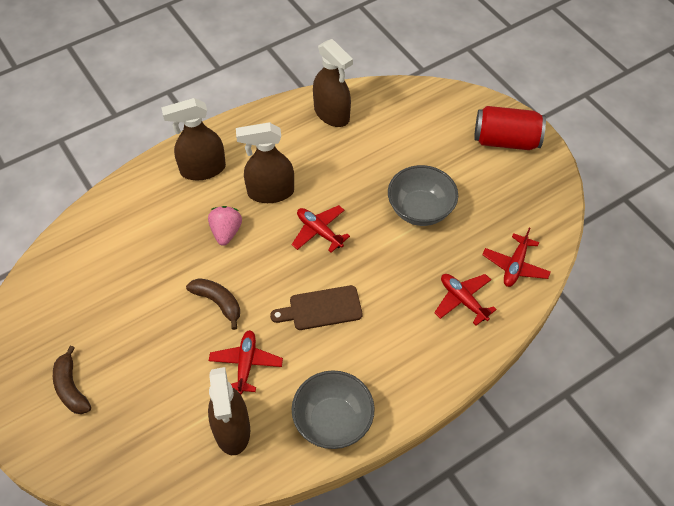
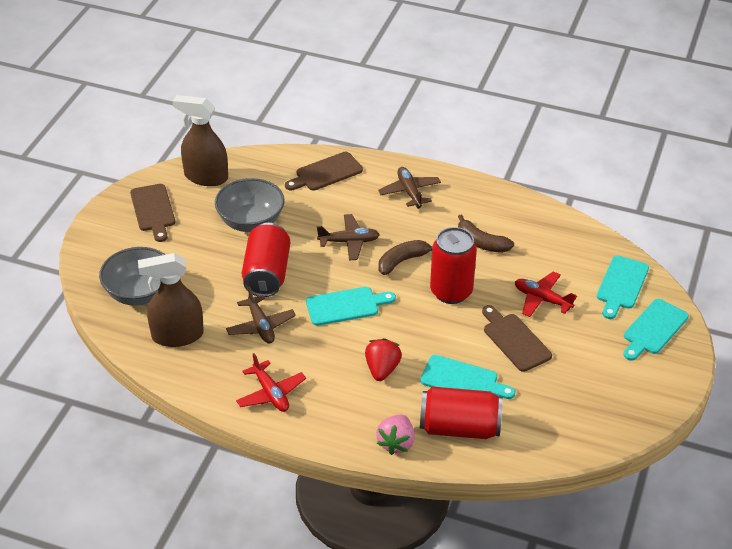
brown cutting board: 1 -> 3
brown plane: 0 -> 3
brown spray bottle: 4 -> 2
red can: 1 -> 3
red plane: 4 -> 2
red strawberry: 0 -> 1
turquoise cutting board: 0 -> 4

